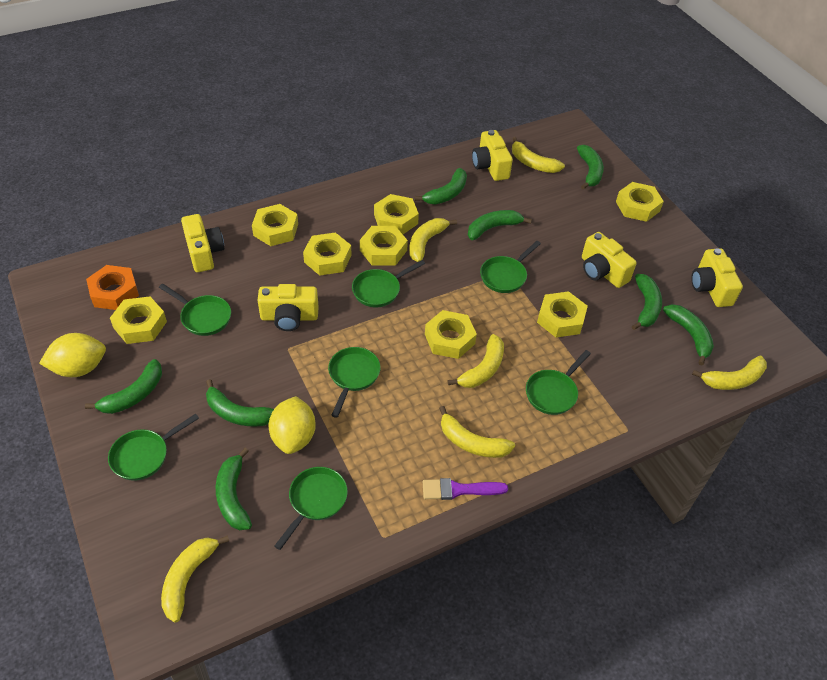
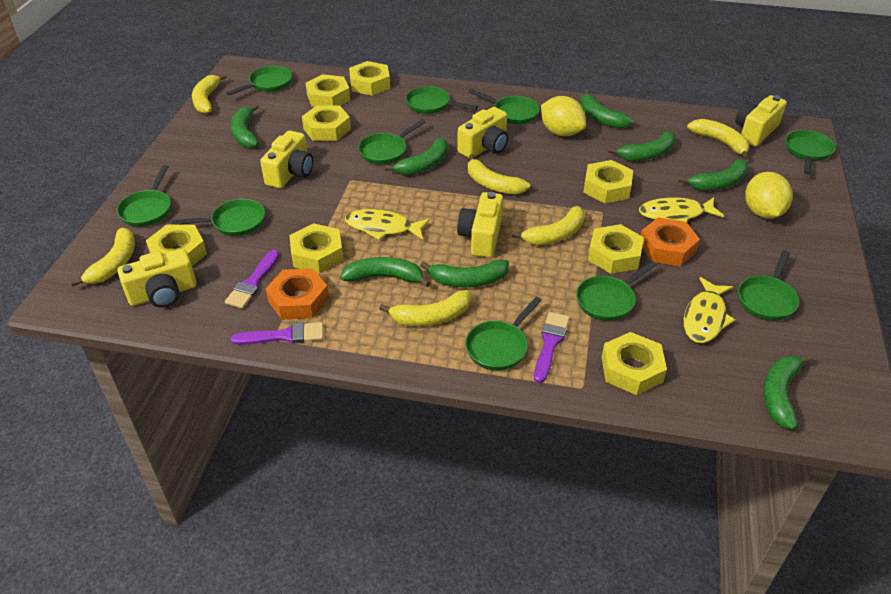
green pan: 7 -> 10
orange nut: 1 -> 2
purple brush: 1 -> 3
yellow fish: 0 -> 3

